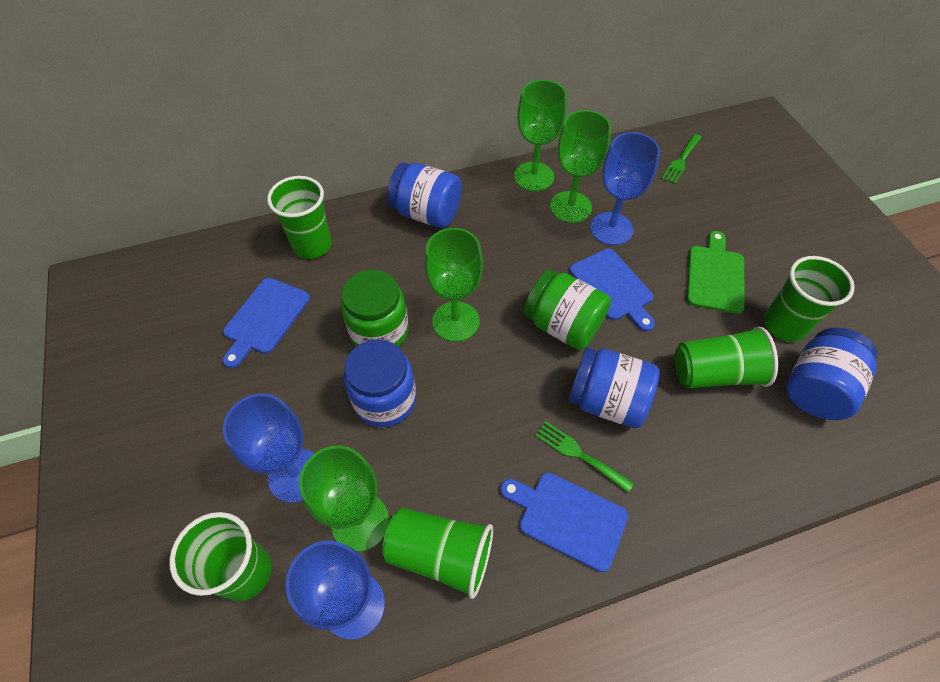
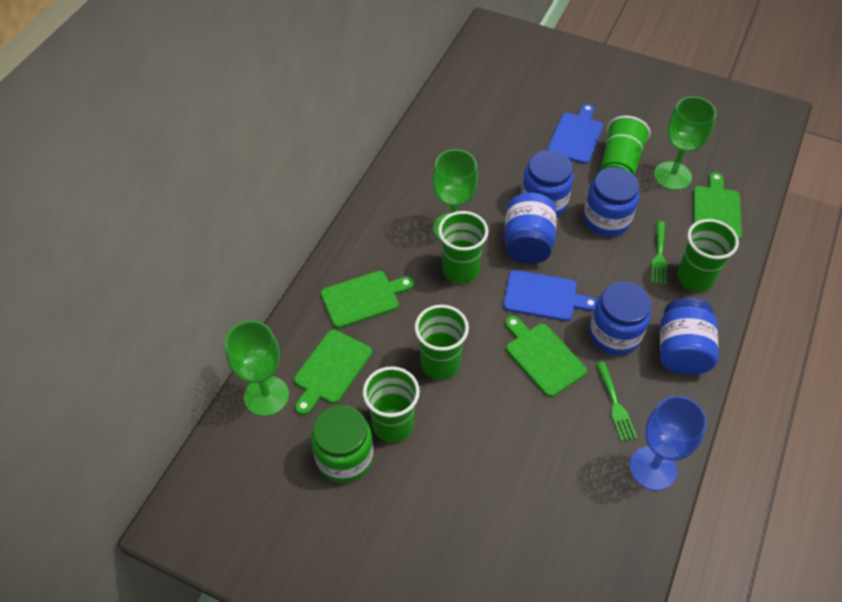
blue cutting board: 3 -> 2
blue goblet: 3 -> 1
blue jar: 4 -> 5
green cutting board: 1 -> 4
green goblet: 4 -> 3
green jar: 2 -> 1

